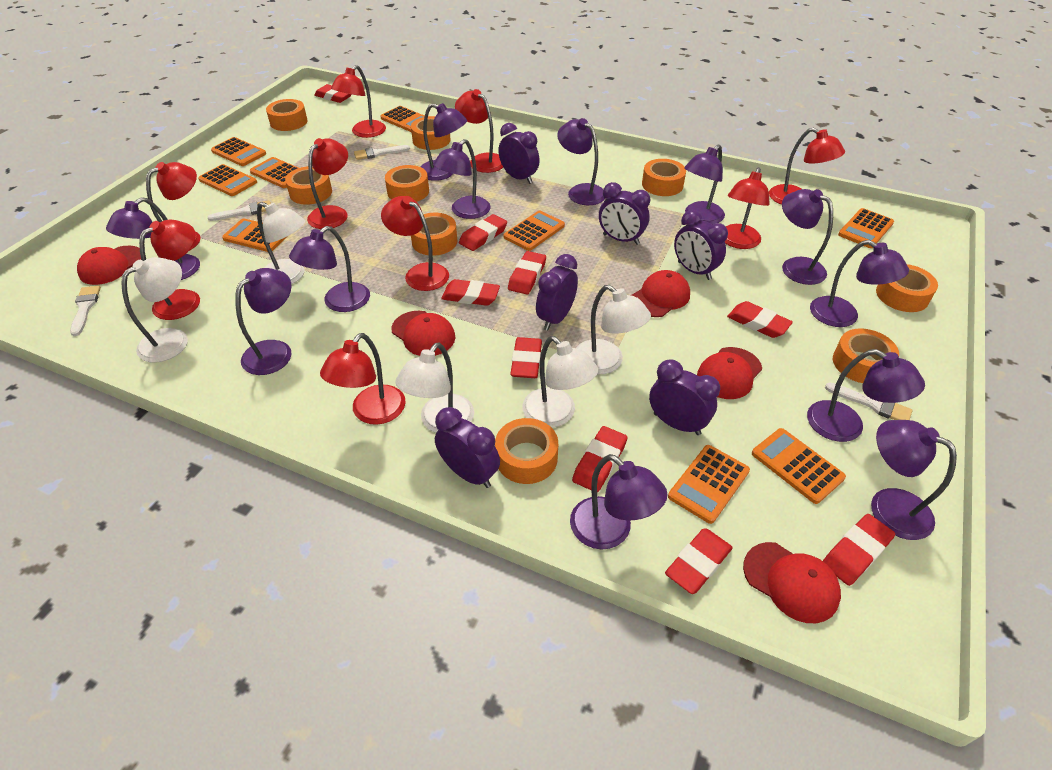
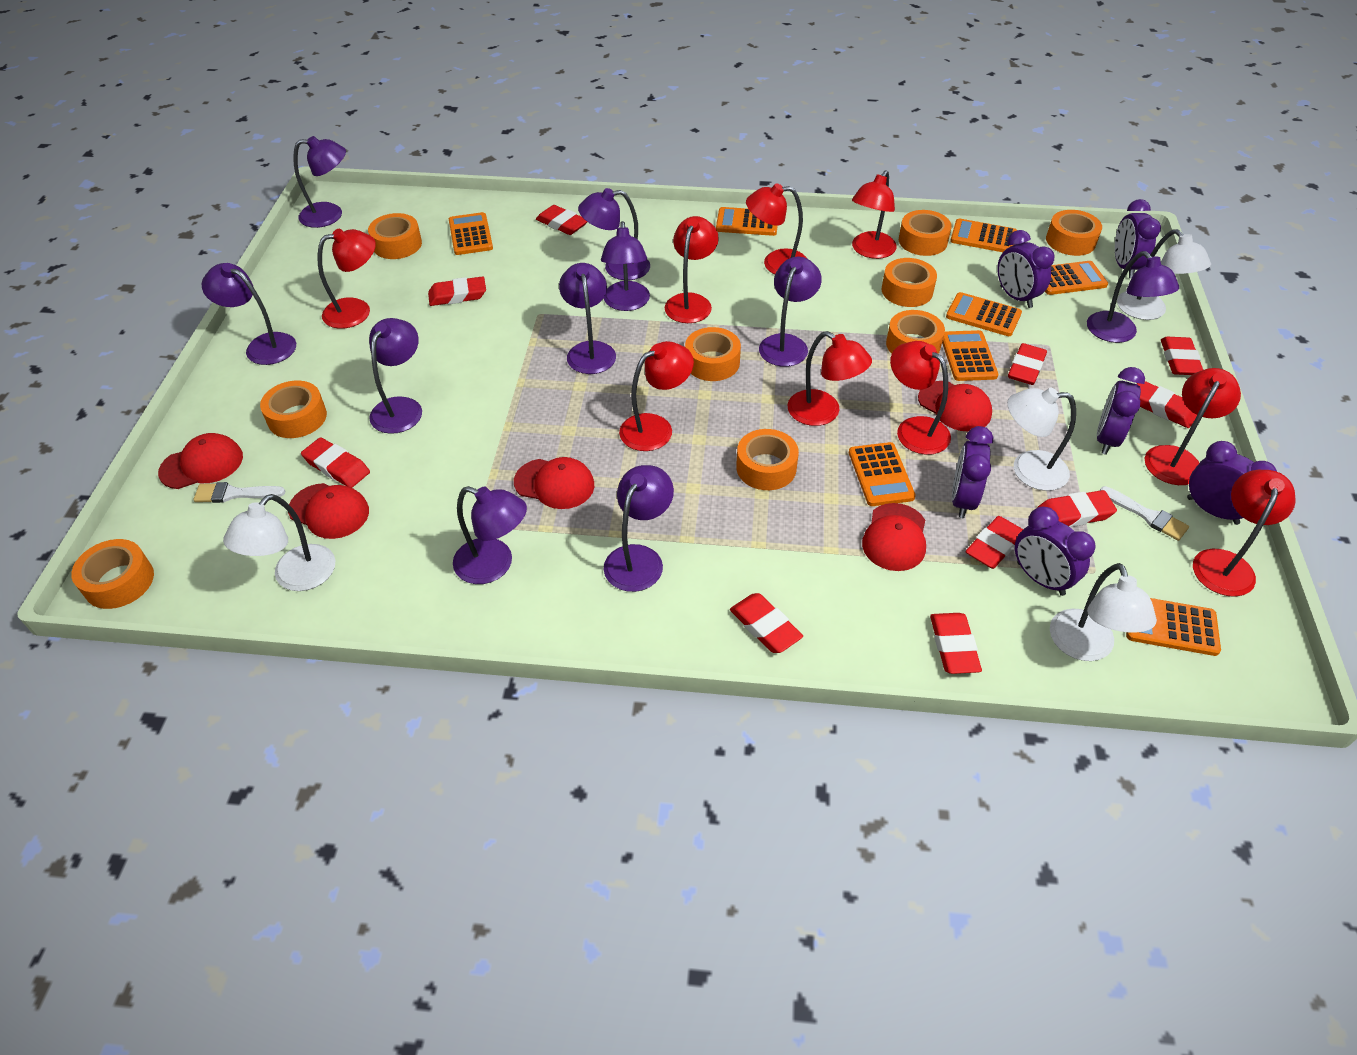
orange calculator: 9 -> 8
purple lamp: 12 -> 10
red eraser: 9 -> 10
white brush: 4 -> 2
white lamp: 5 -> 4

